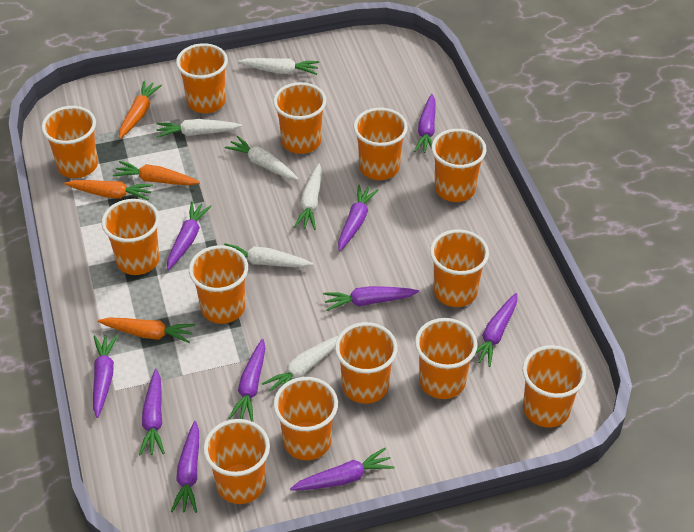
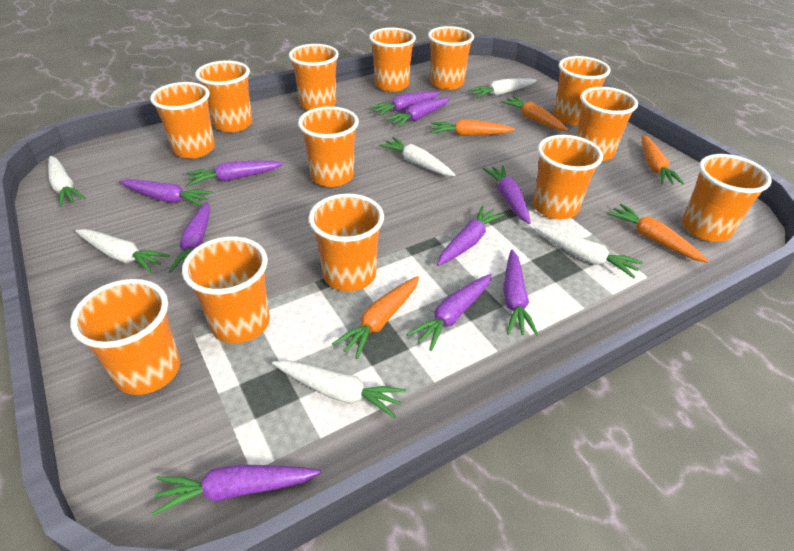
orange carrot: 4 -> 5

